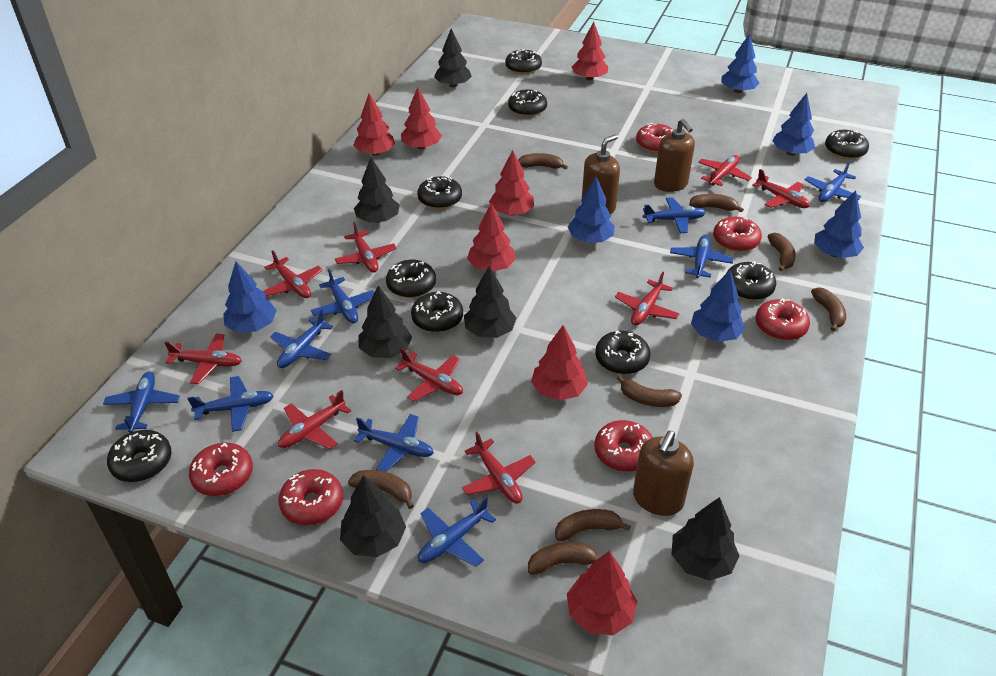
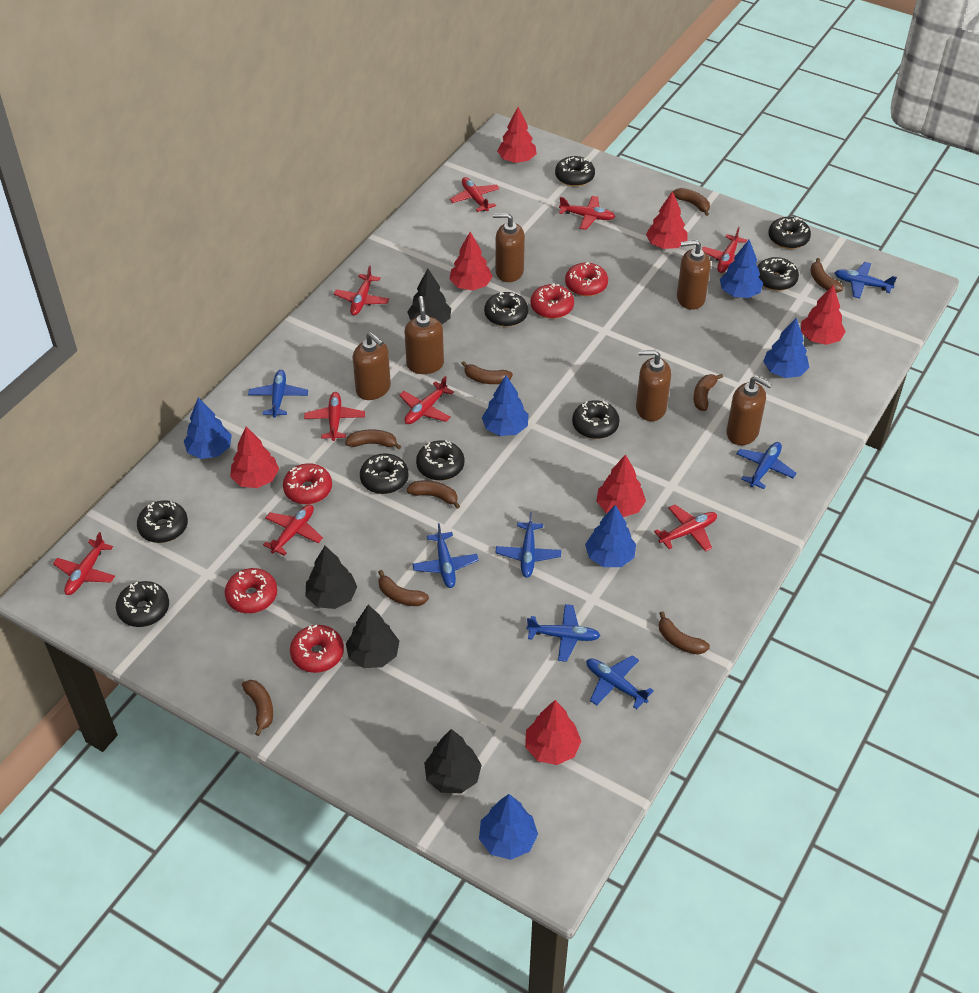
black tree: 6 -> 4
blue plane: 9 -> 7
brown banana: 8 -> 9
brown soap dispenser: 3 -> 6
red donut: 6 -> 5

